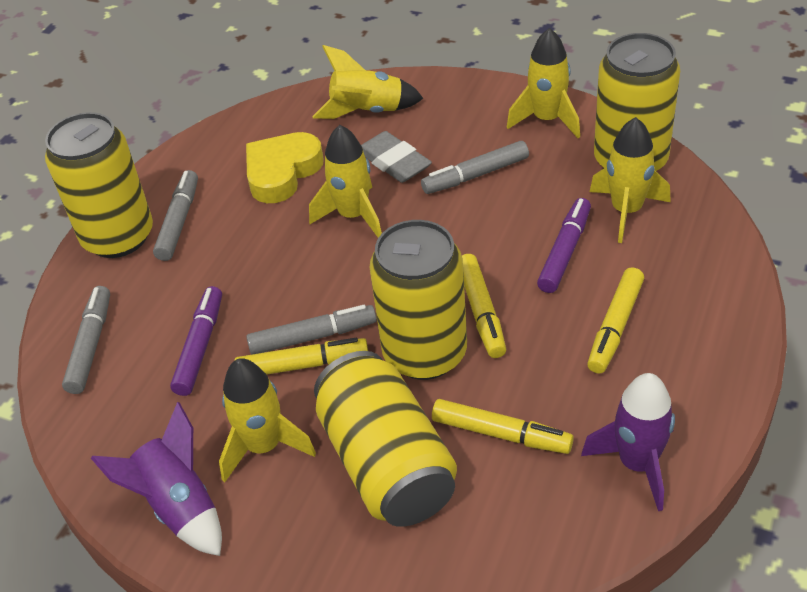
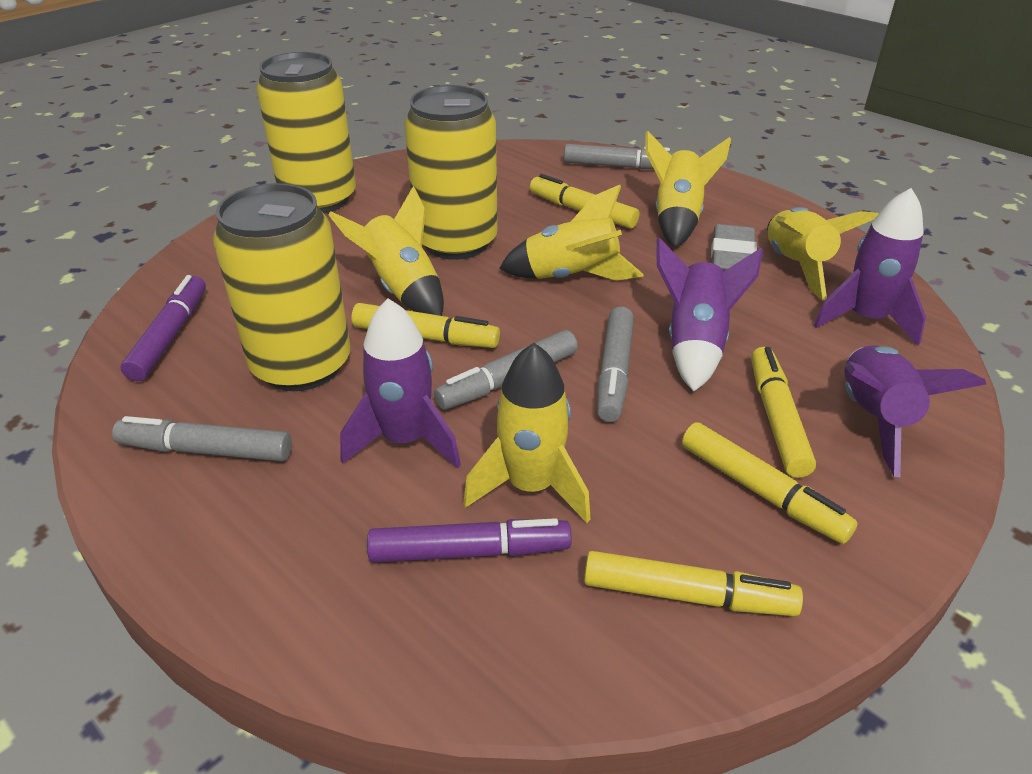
purple rocket: 2 -> 4
yellow can: 4 -> 3
yellow heart: 1 -> 0
yellow marker: 4 -> 5

